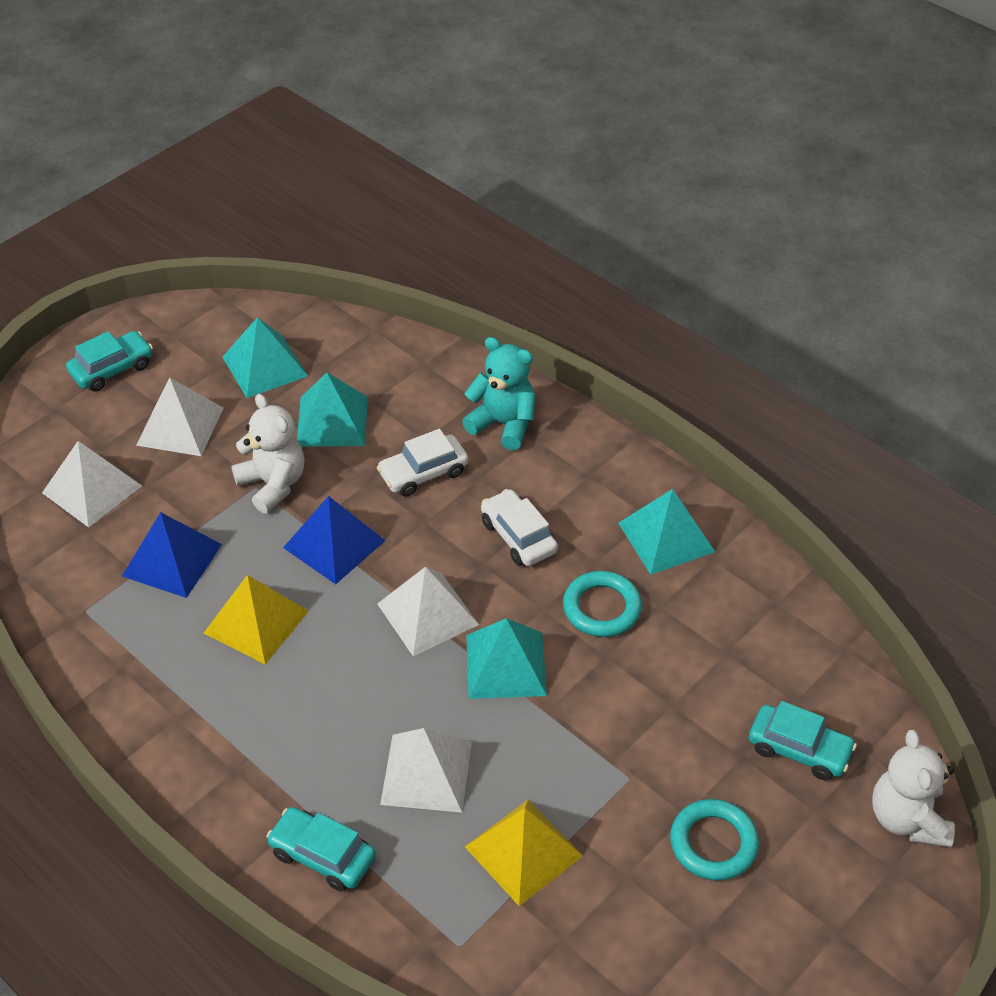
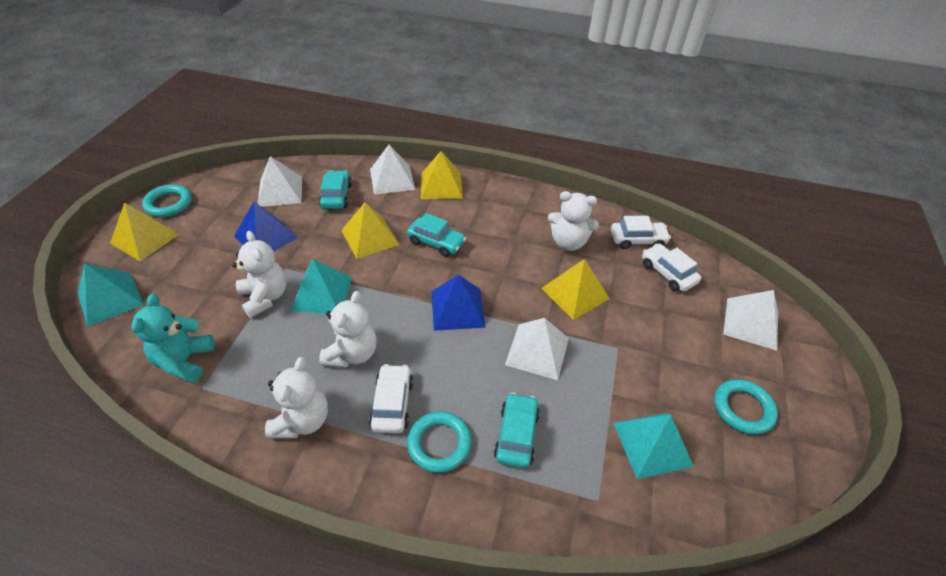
turquoise pyramid: 4 -> 3
turquoise ring: 2 -> 3
white car: 2 -> 3
white teddy bear: 2 -> 4
yellow pyramid: 2 -> 4

